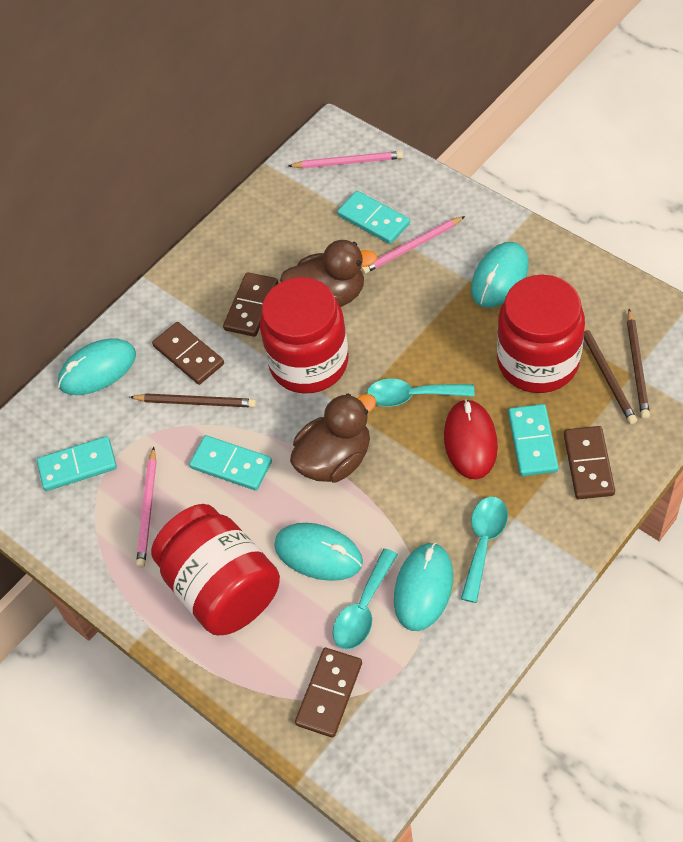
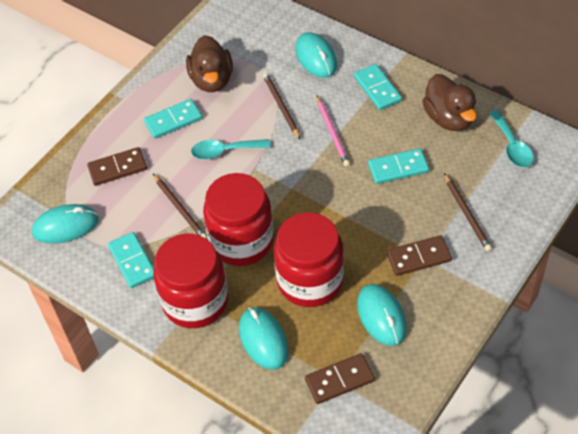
brown domino: 4 -> 3
pink pencil: 3 -> 1
red mouse: 1 -> 0
turquoise spoon: 3 -> 2

